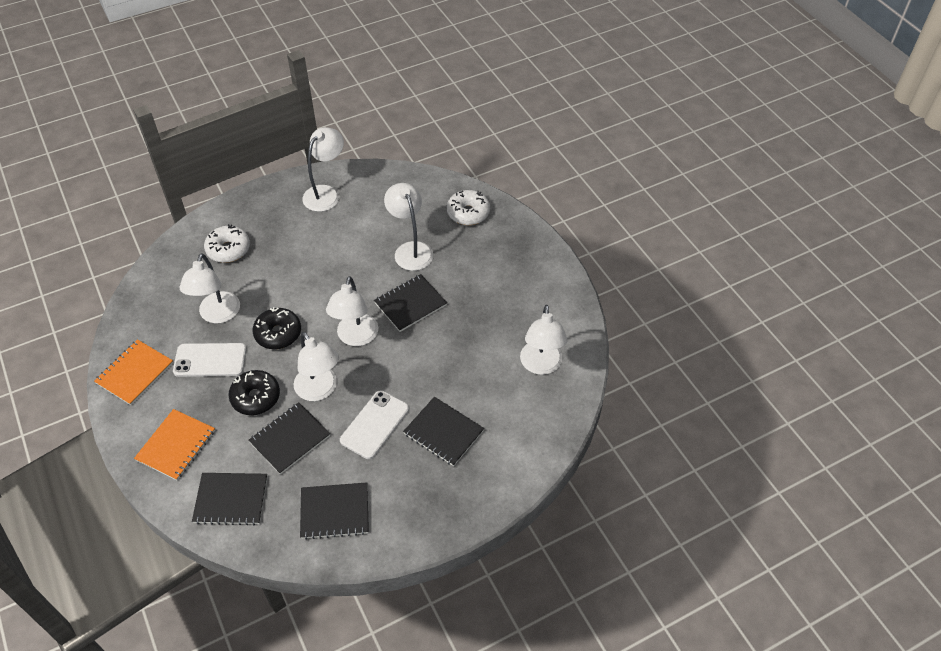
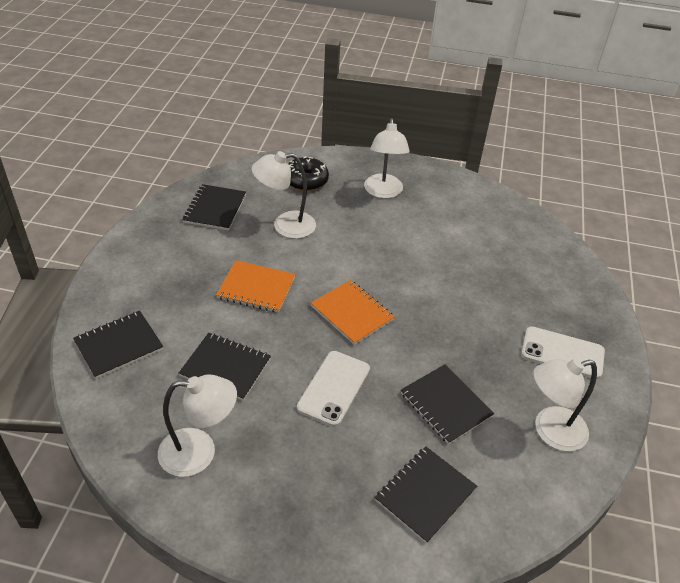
black donut: 2 -> 1
white donut: 2 -> 0
white lamp: 6 -> 4

